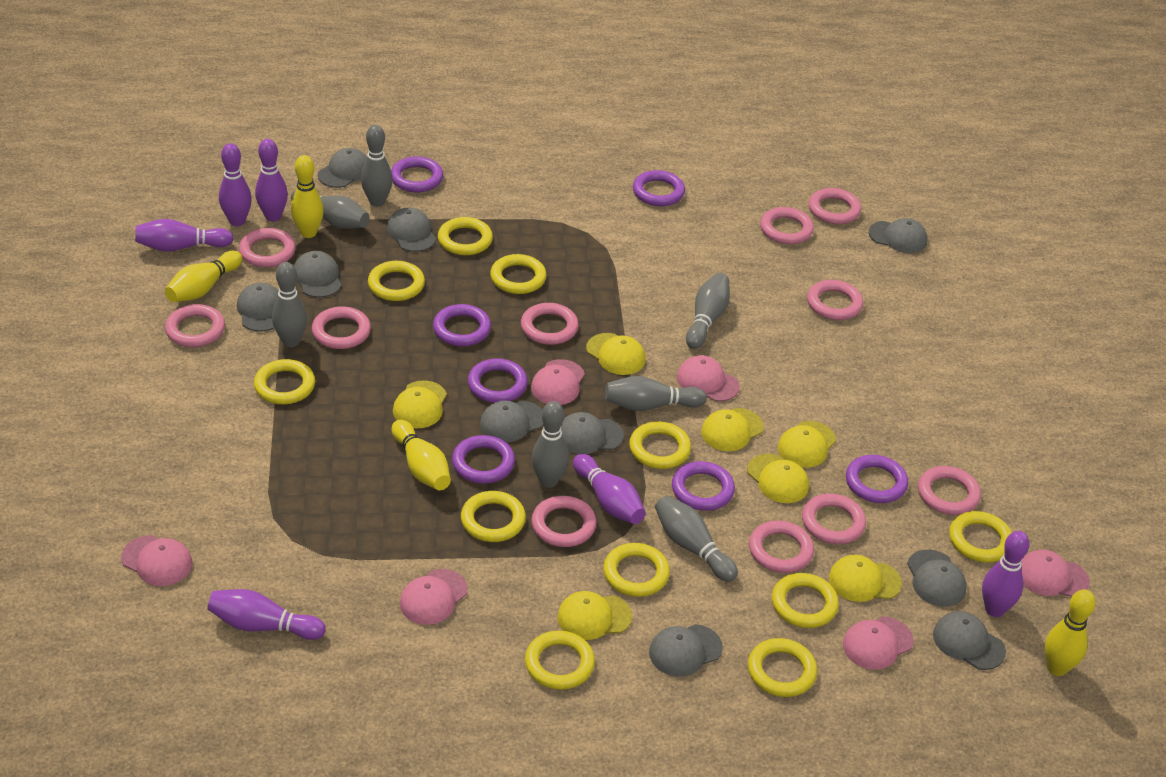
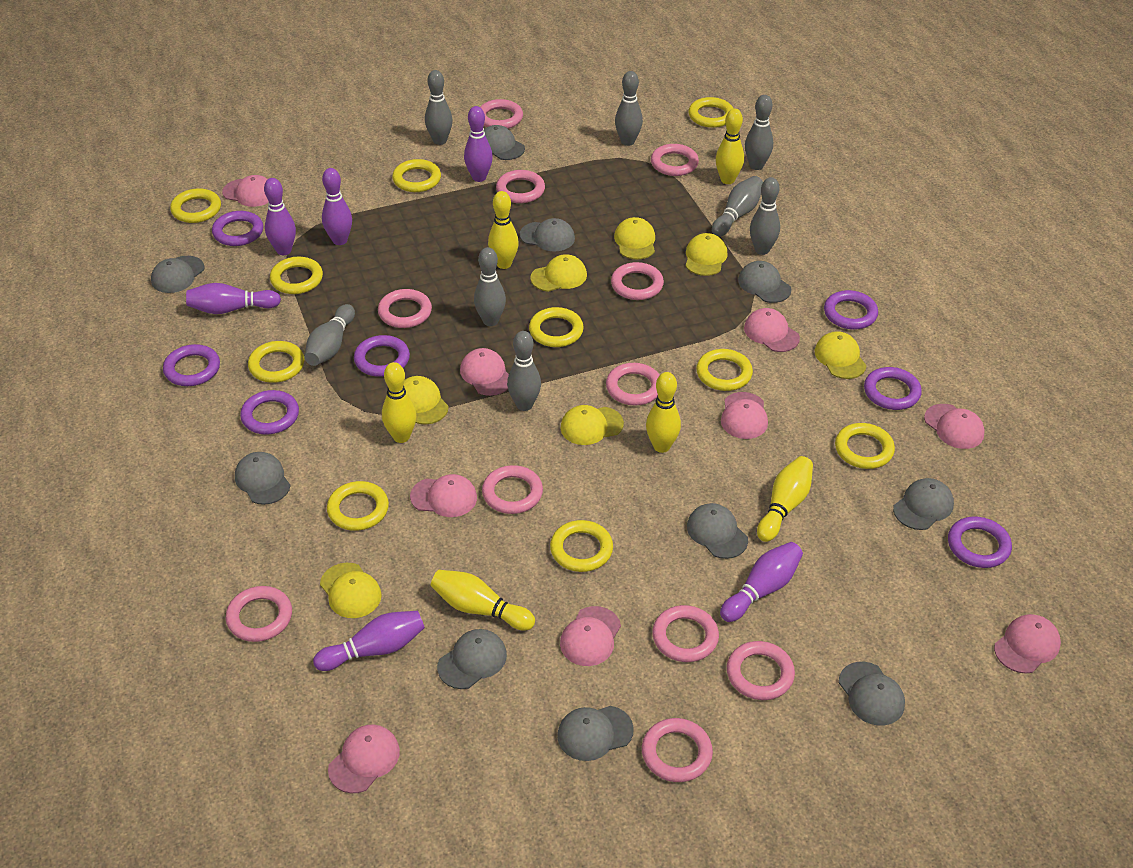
grey bowling pin: 7 -> 8
pink cap: 6 -> 9
yellow bowling pin: 4 -> 6
yellow ring: 11 -> 10

